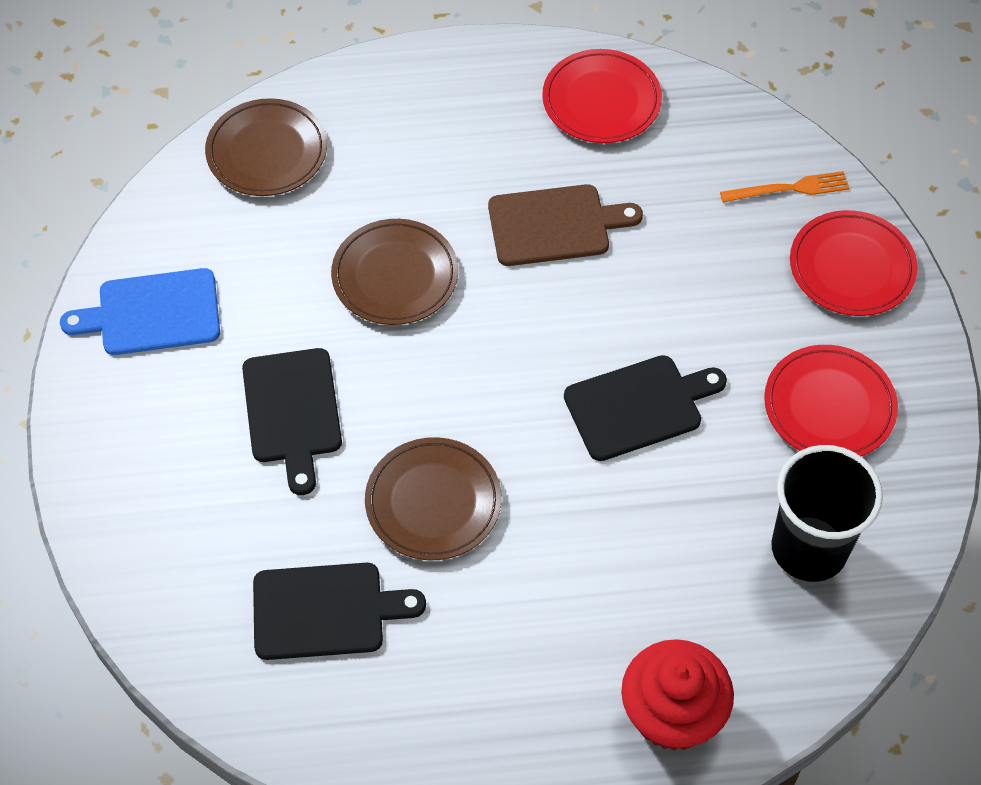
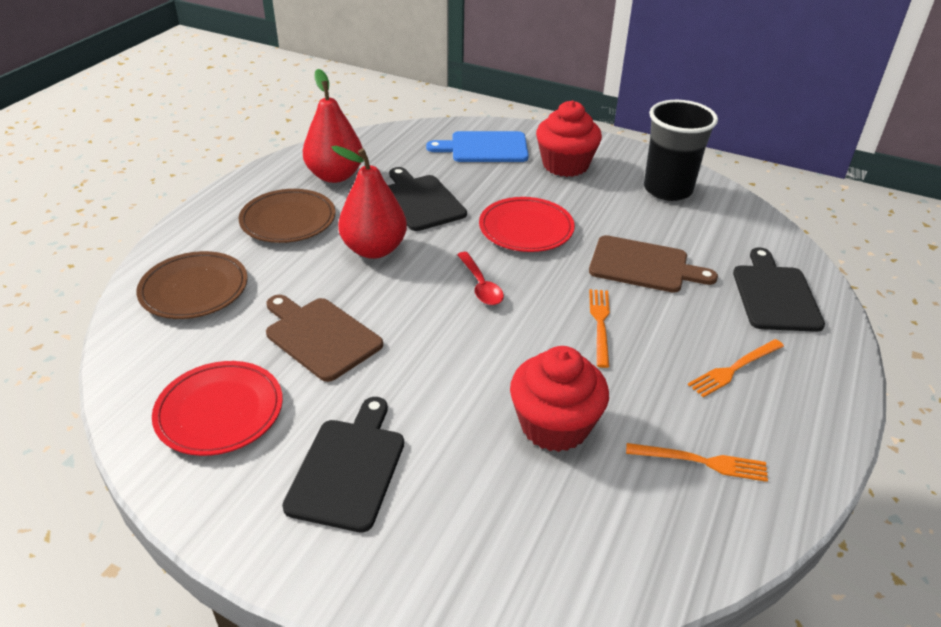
brown cutting board: 1 -> 2
brown plate: 3 -> 2
orange fork: 1 -> 3
red cupcake: 1 -> 2
red pear: 0 -> 2
red plate: 3 -> 2
red spoon: 0 -> 1

